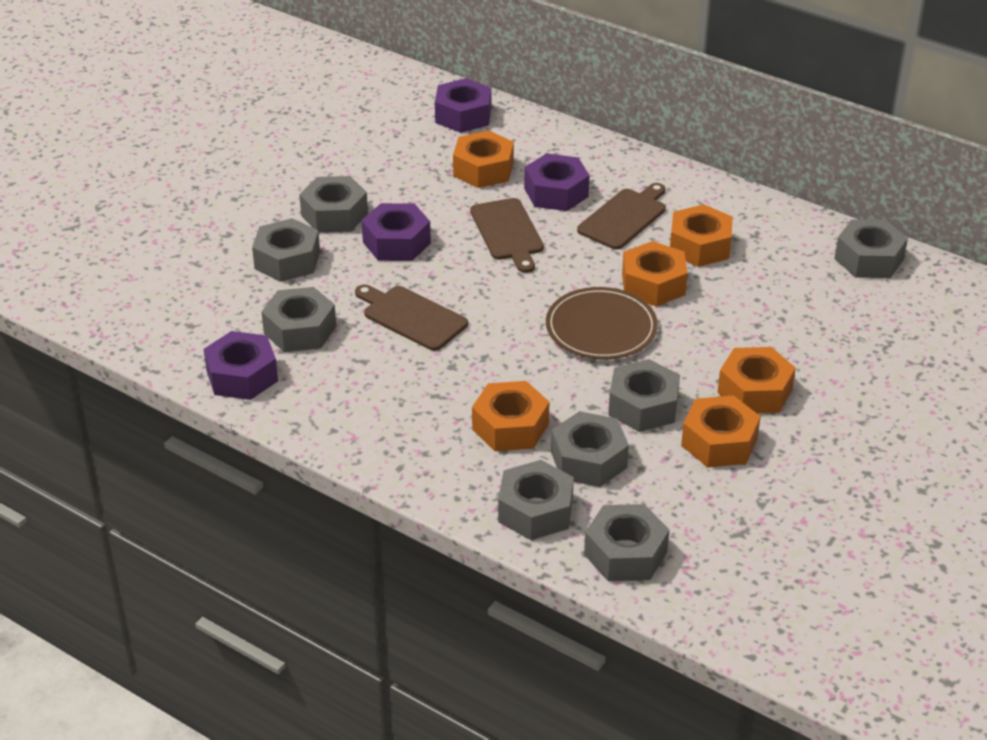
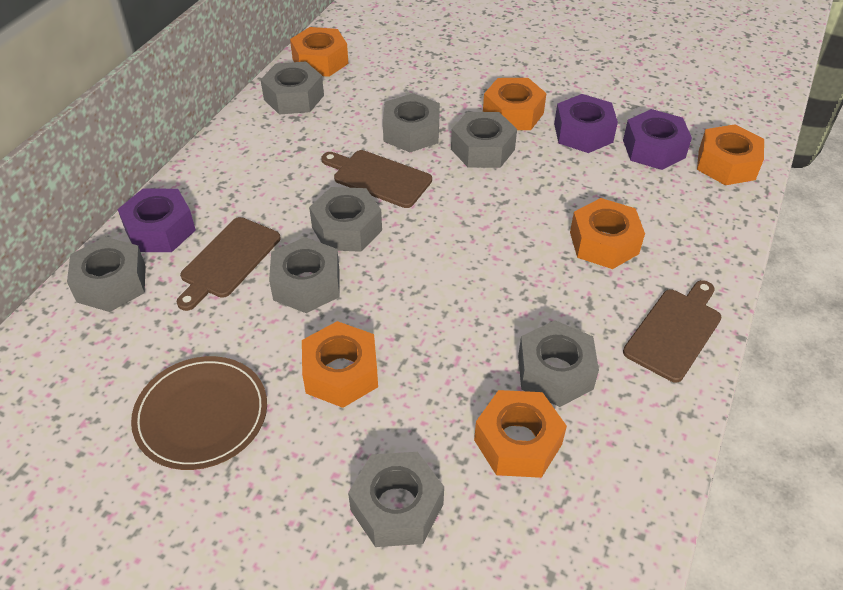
purple nut: 4 -> 3

